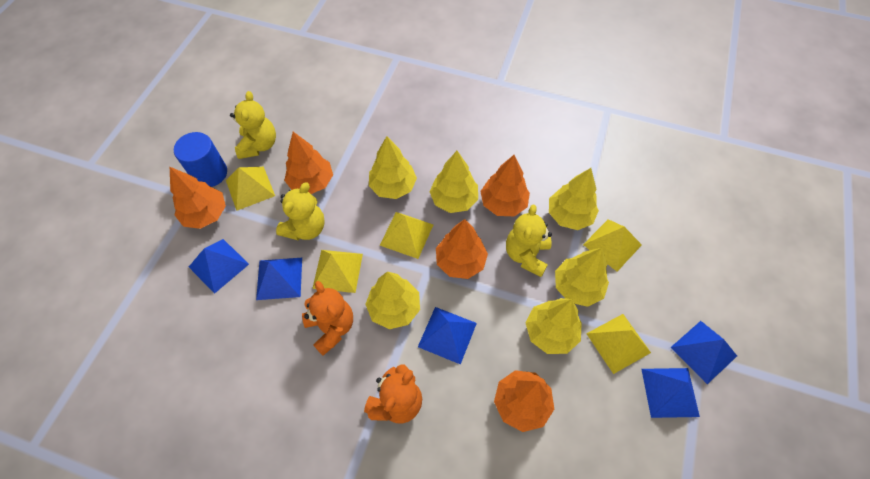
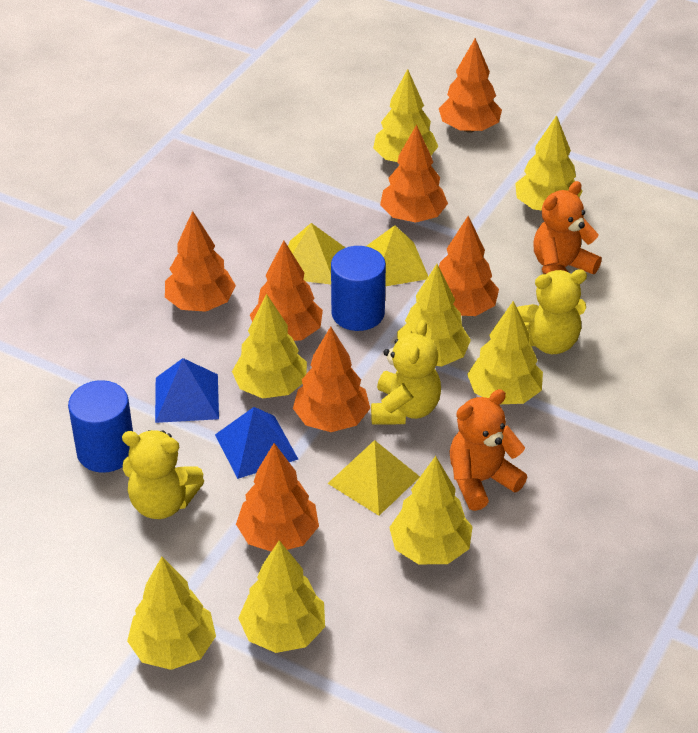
blue cylinder: 1 -> 2
blue pyramid: 5 -> 2
orange tree: 5 -> 7
yellow pyramid: 5 -> 3
yellow tree: 6 -> 8

